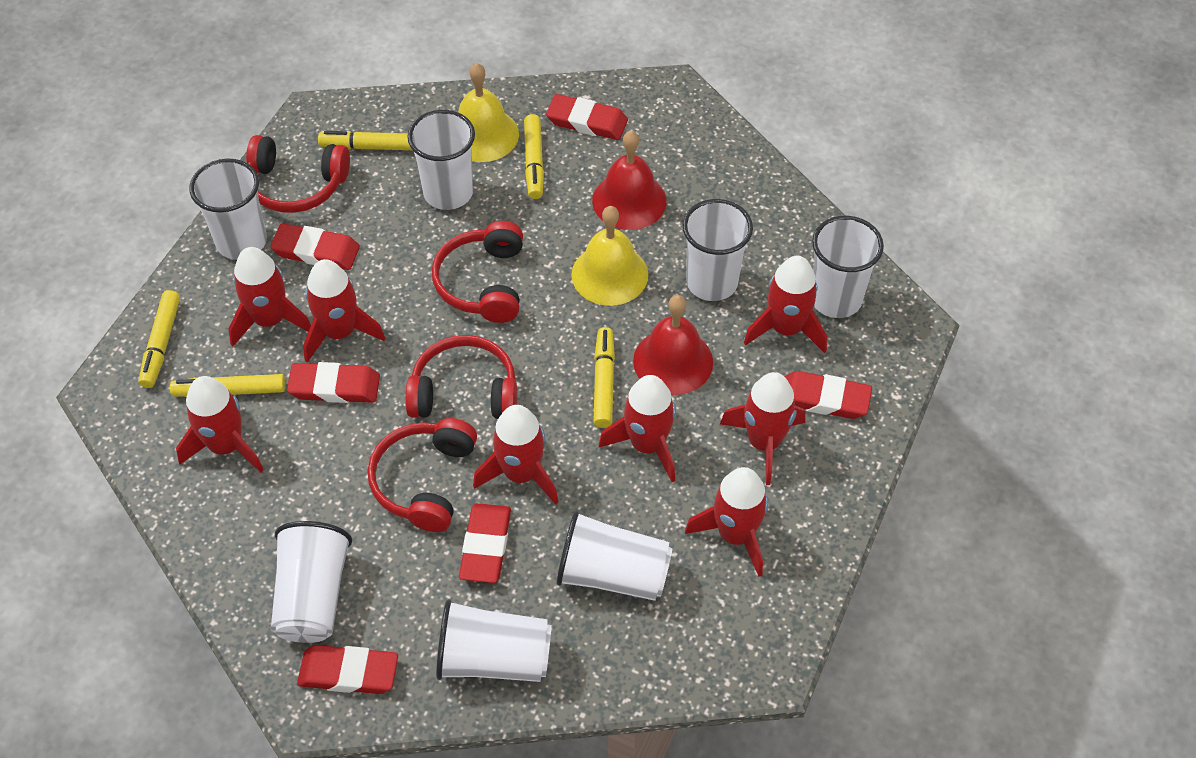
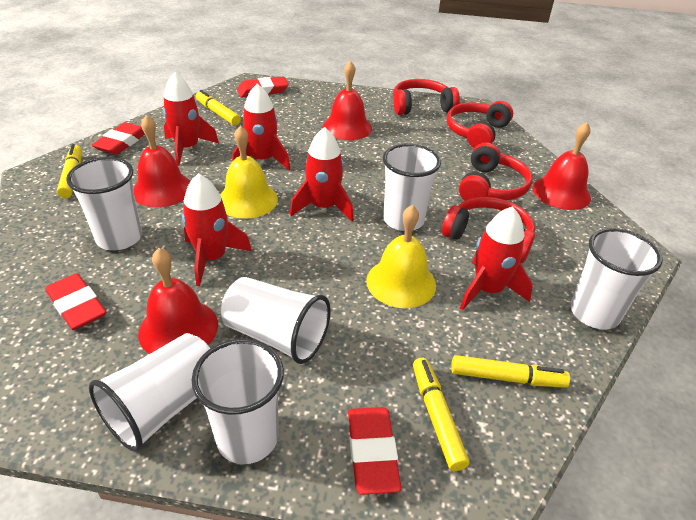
red bell: 2 -> 4
red eraser: 6 -> 4
red rocket: 8 -> 5
white cup: 7 -> 6
yellow marker: 5 -> 4

